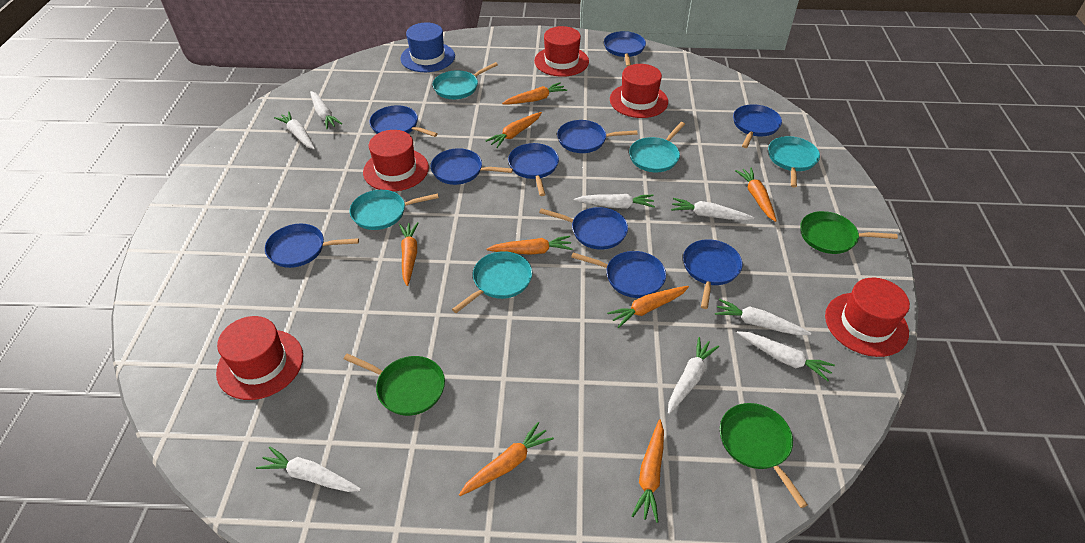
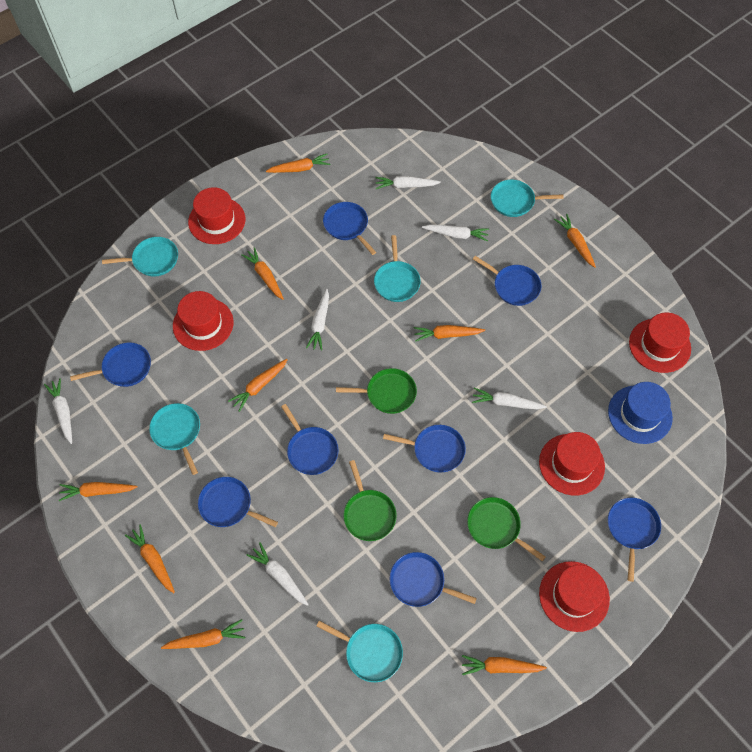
blue pan: 10 -> 8
orange carrot: 8 -> 9
white carrot: 8 -> 6

